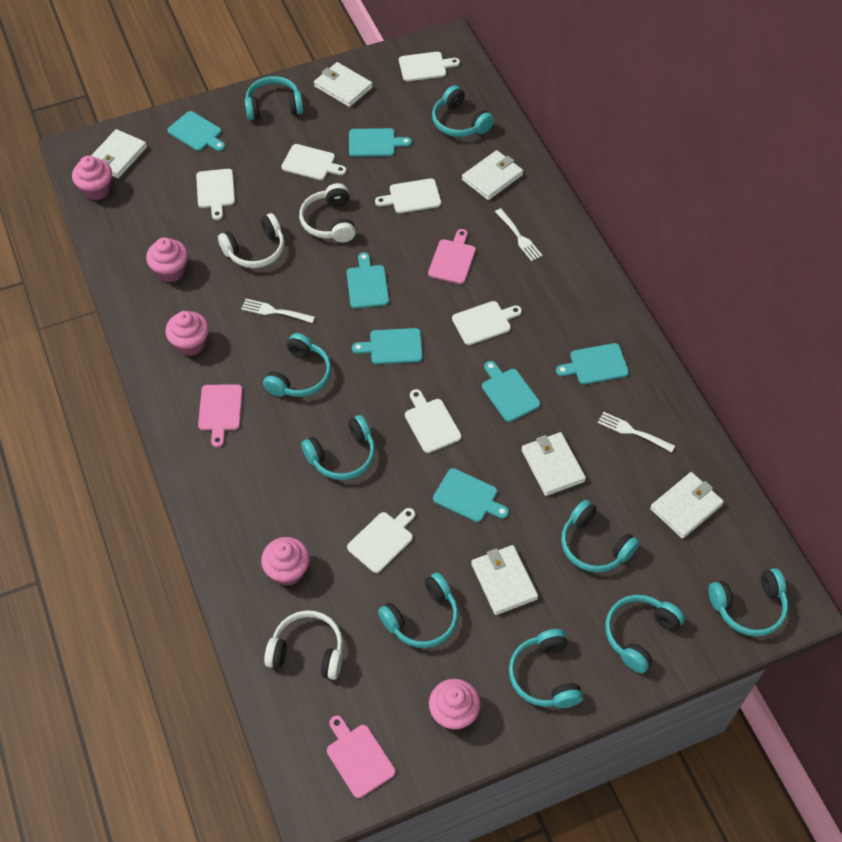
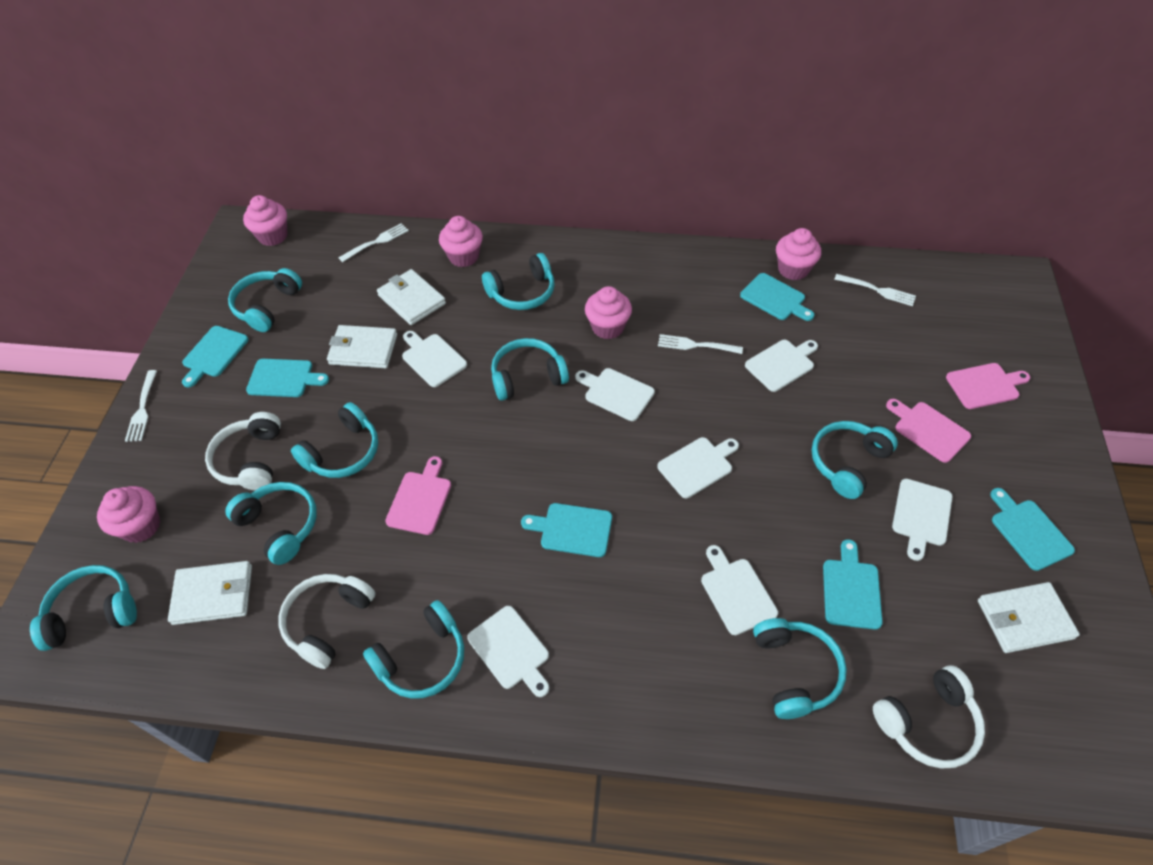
turquoise cutting board: 7 -> 6
white fork: 3 -> 4
white wallet: 6 -> 4

